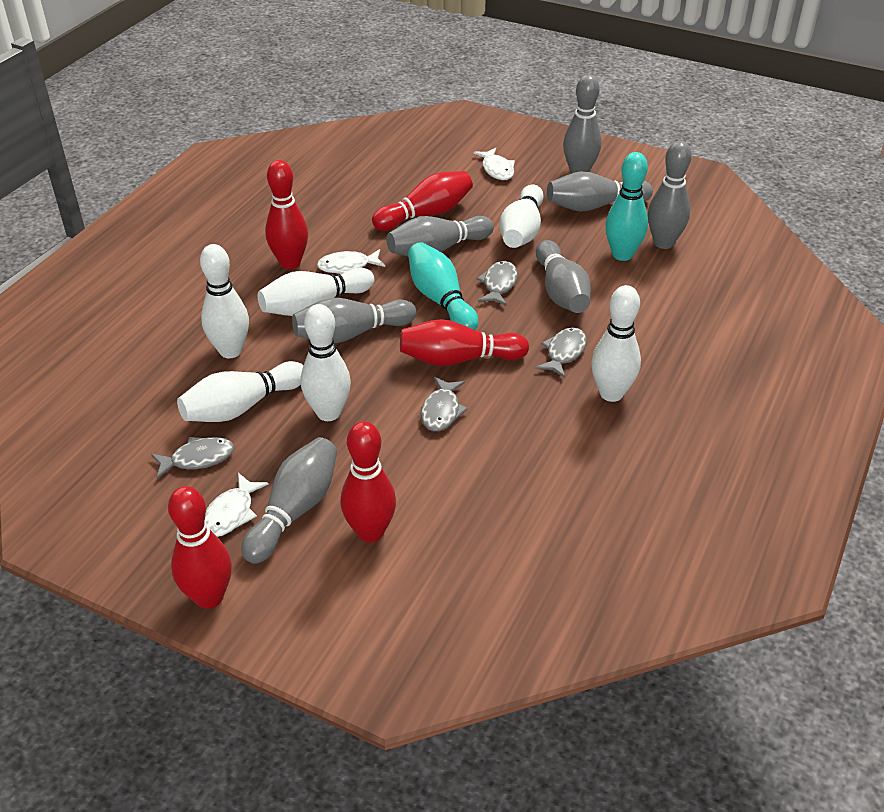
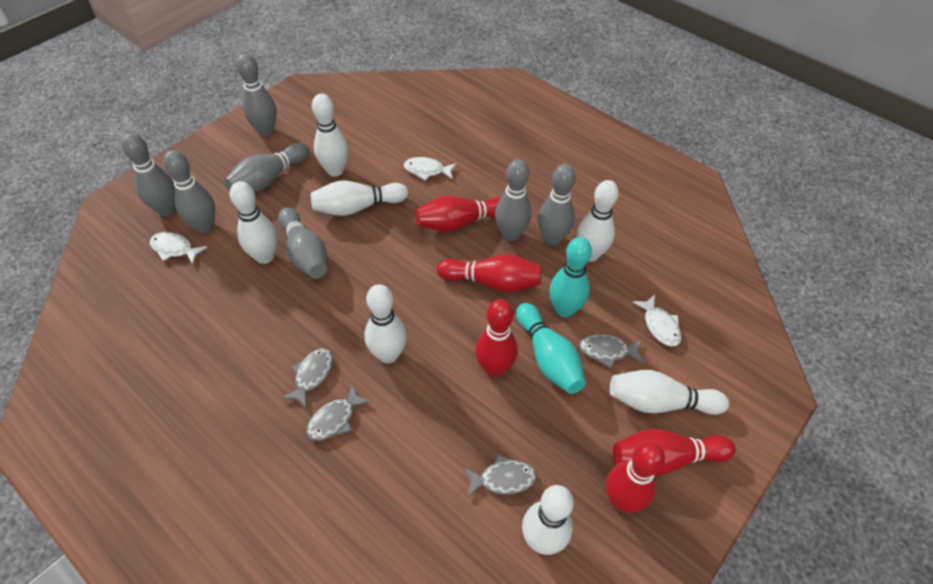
white bowling pin: 6 -> 7

